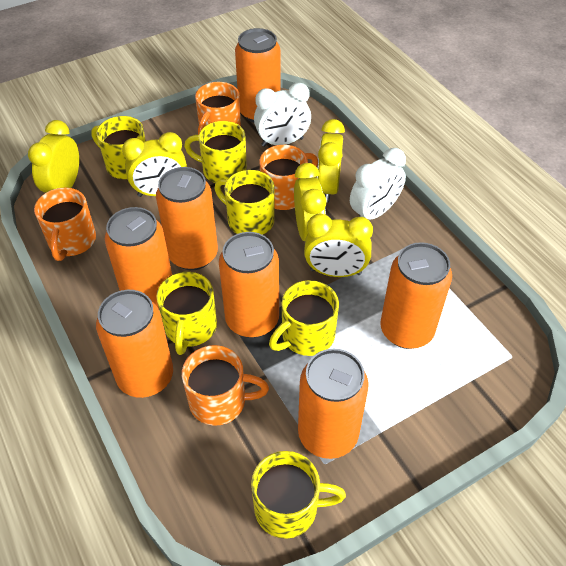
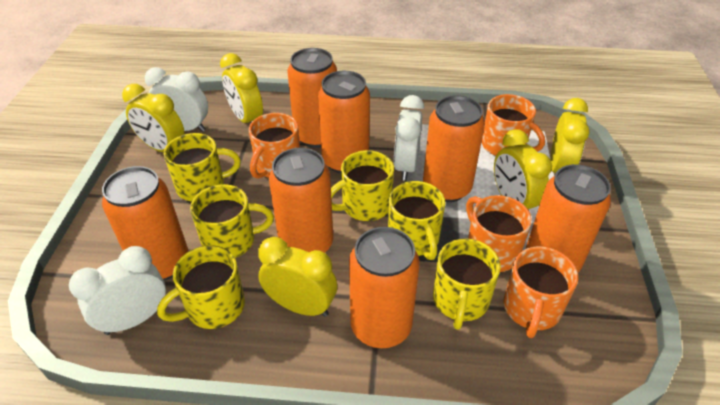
white clock: 2 -> 3

